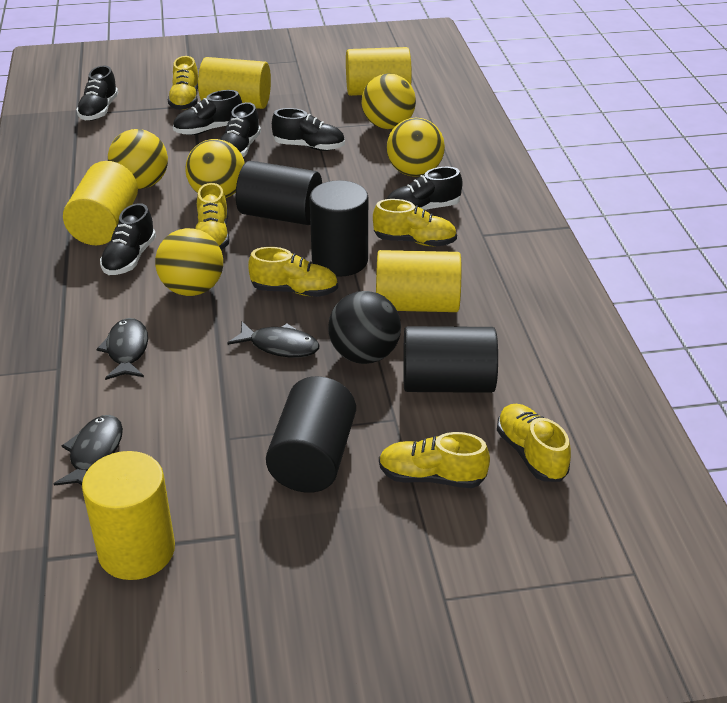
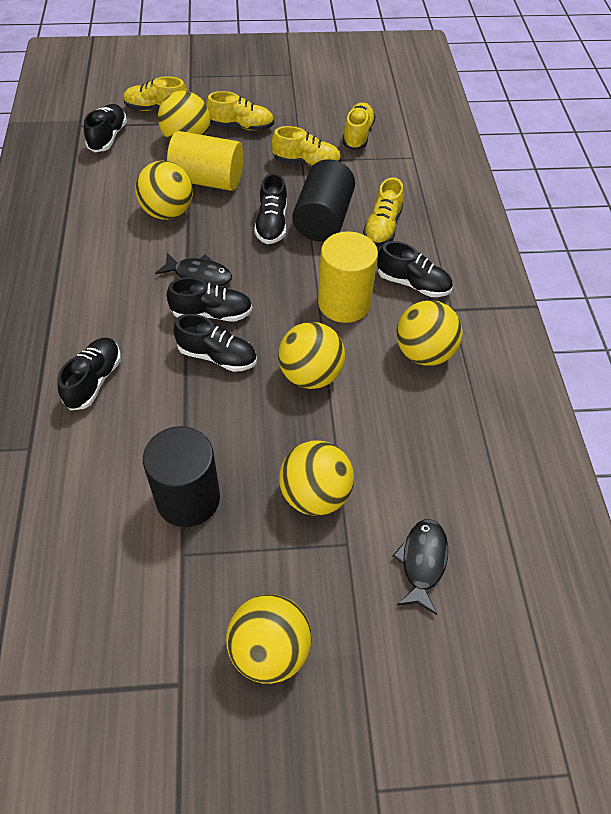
black ball: 1 -> 0
black cylinder: 4 -> 2
black fish: 3 -> 2
yellow ball: 5 -> 6
yellow cylinder: 5 -> 2
yellow shoe: 6 -> 5

